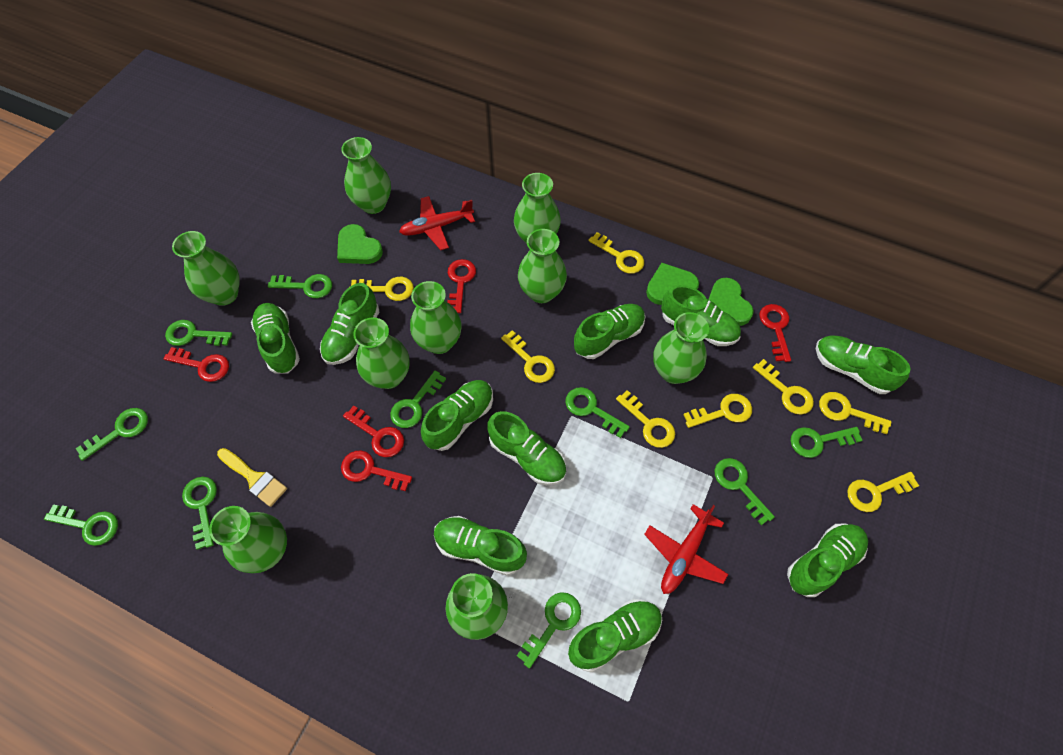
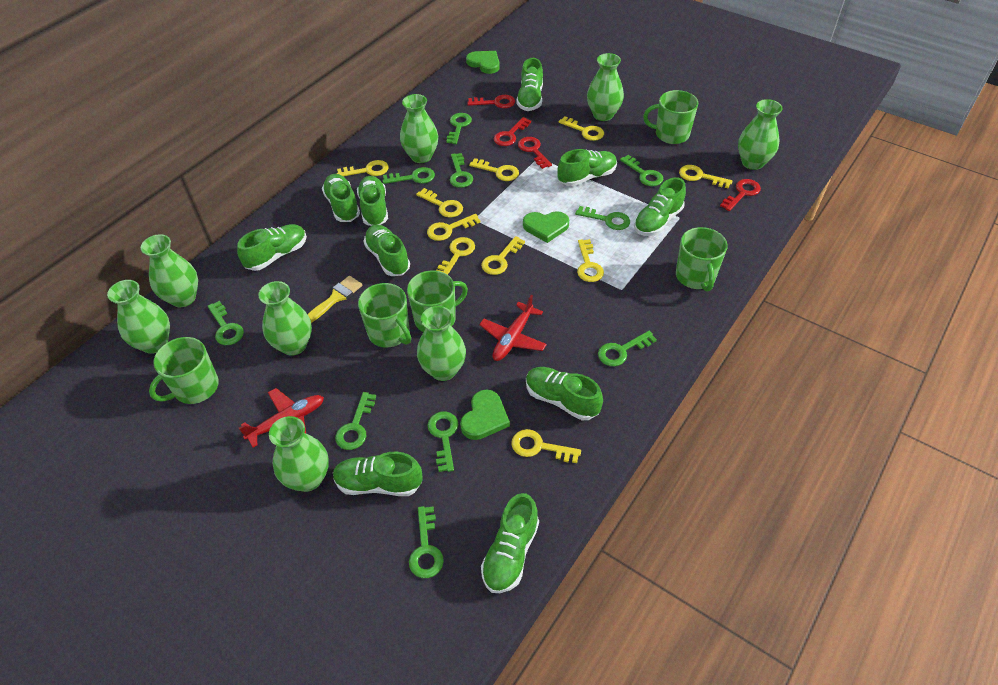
green mug: 0 -> 5
green vase: 9 -> 8
red key: 5 -> 4
yellow key: 8 -> 10

